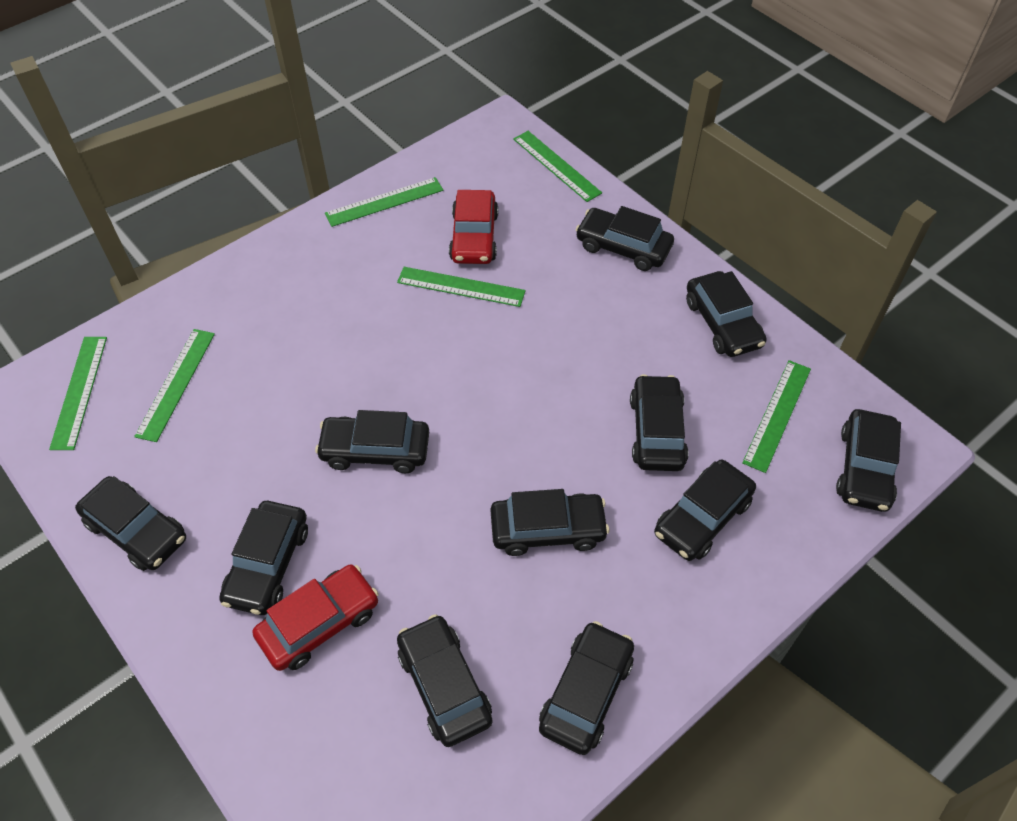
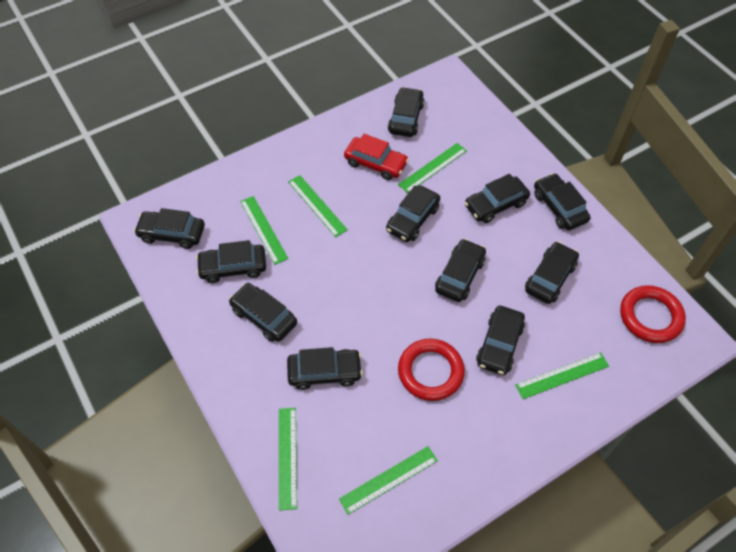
red car: 2 -> 1
red ring: 0 -> 2

